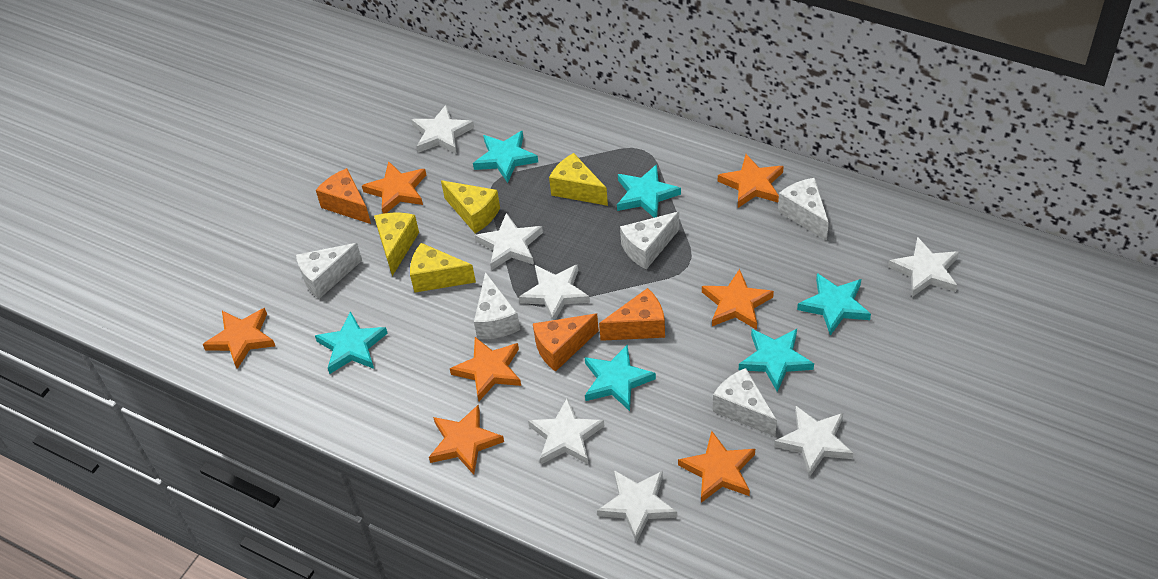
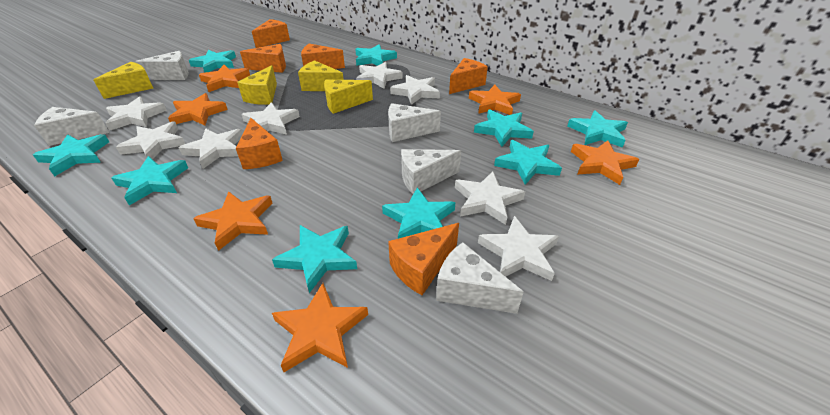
orange cheese: 3 -> 6
orange star: 7 -> 6
turquoise star: 6 -> 9
white star: 7 -> 8

